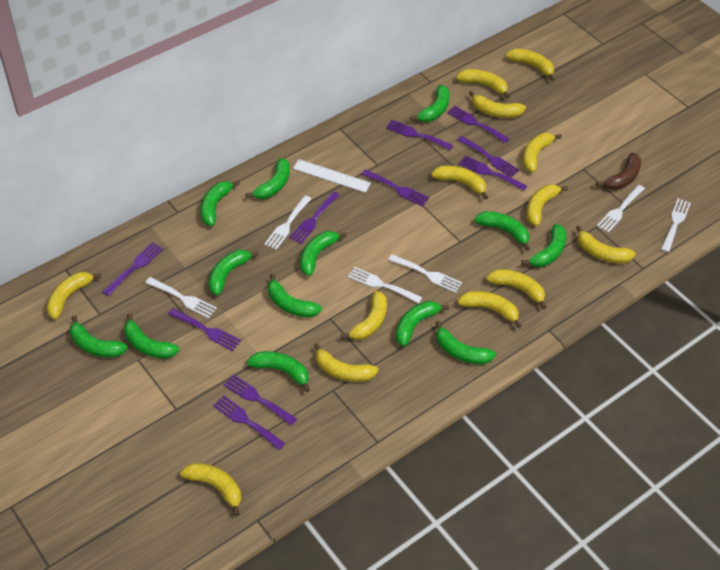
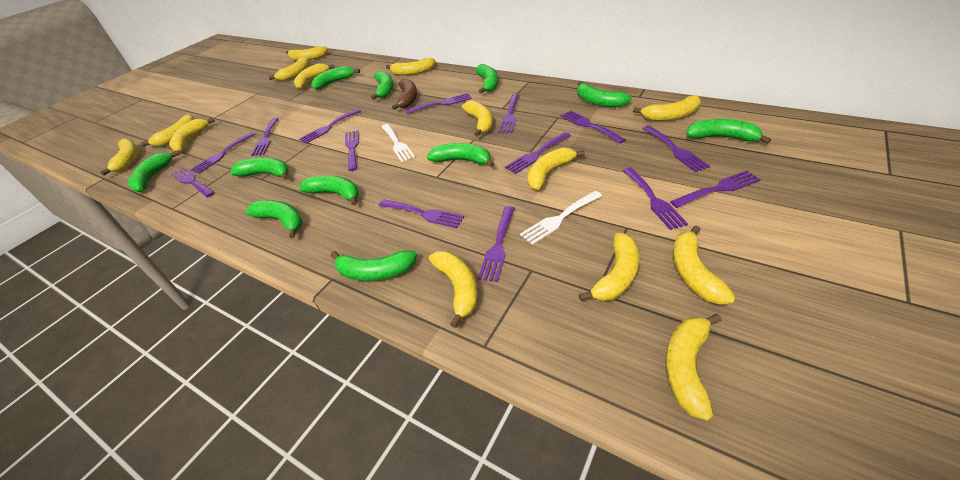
green banana: 13 -> 11
purple fork: 10 -> 14
white fork: 6 -> 2
white ruler: 1 -> 0
yellow banana: 13 -> 14

